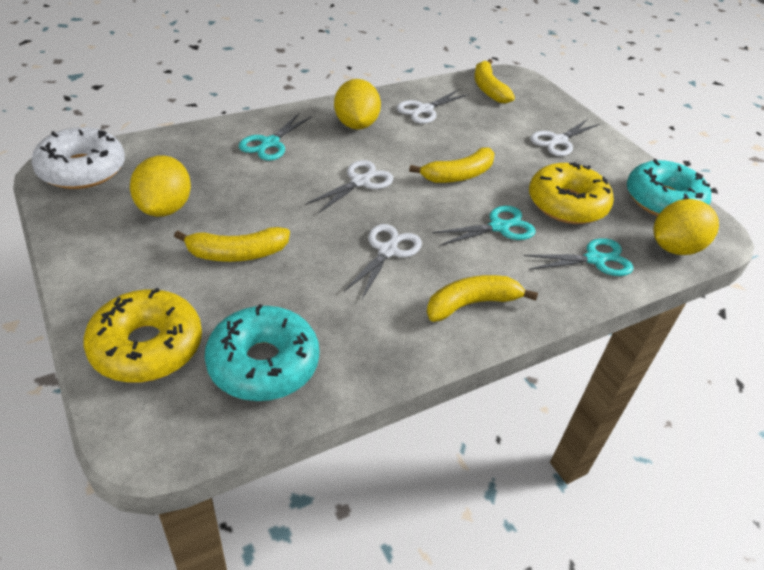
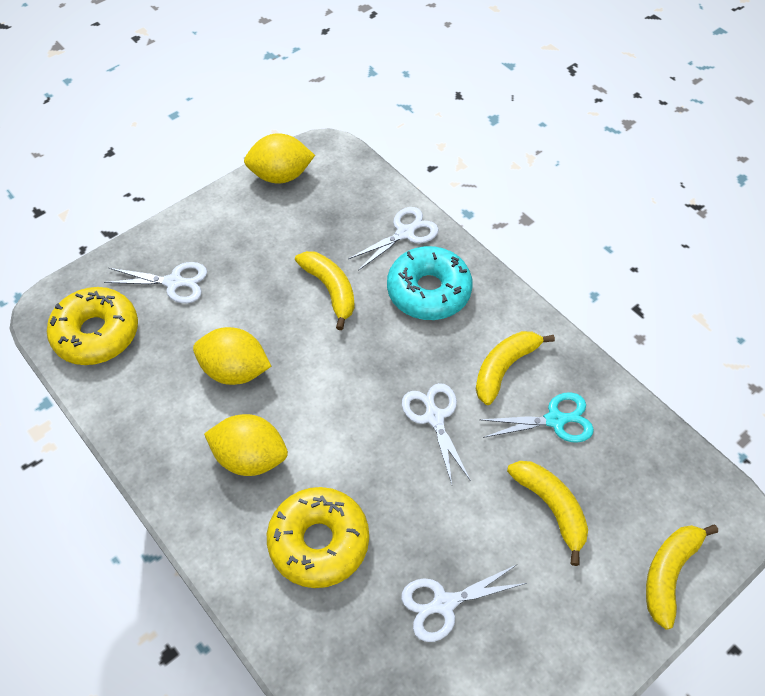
turquoise donut: 2 -> 1
turquoise scissors: 3 -> 1
white donut: 1 -> 0

